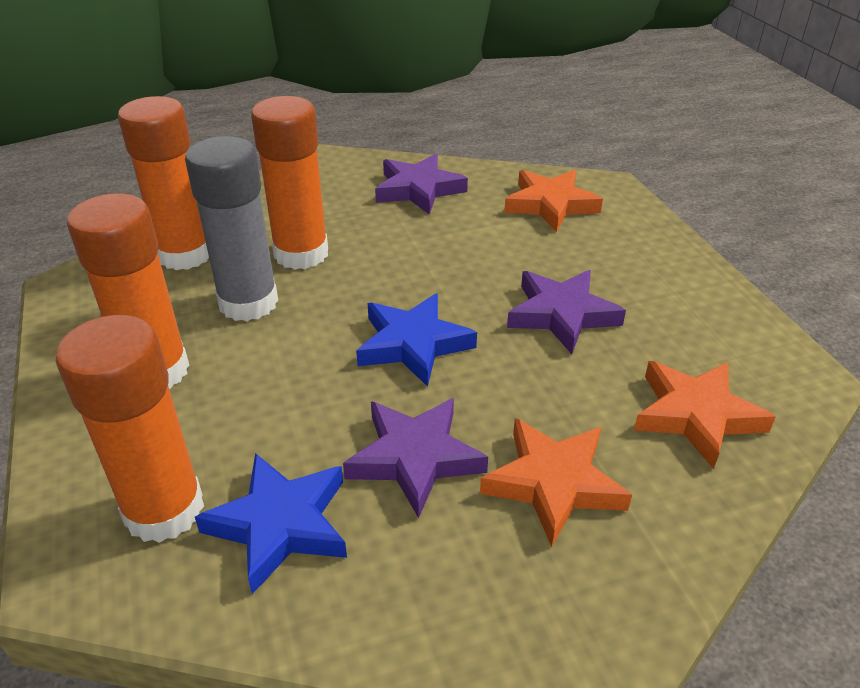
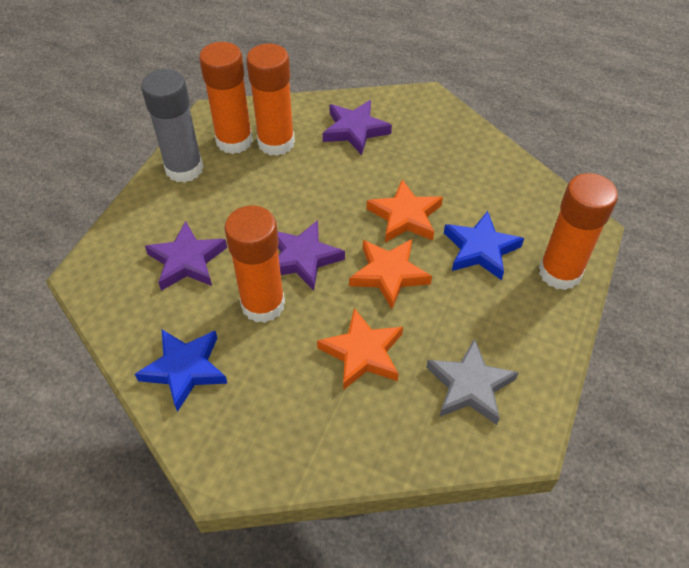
grey star: 0 -> 1

